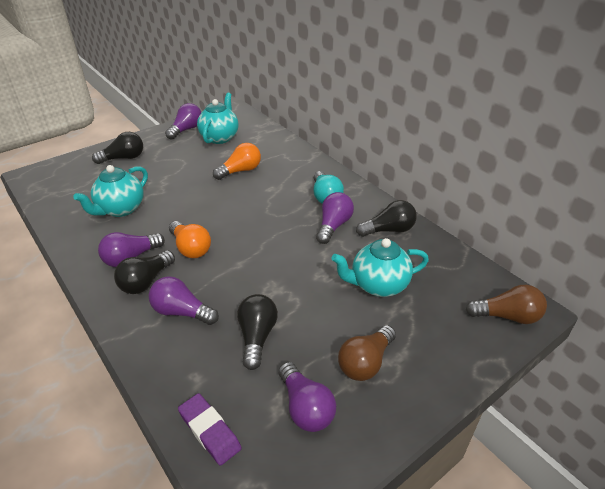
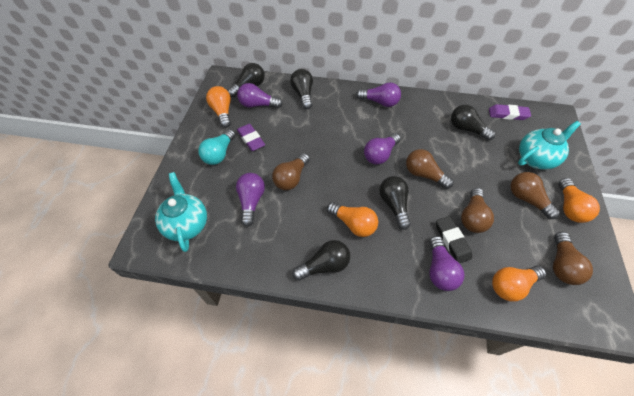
black eraser: 0 -> 1
black light bulb: 4 -> 5
brown light bulb: 2 -> 5
orange light bulb: 2 -> 4
purple eraser: 1 -> 2
turquoise teapot: 3 -> 2

